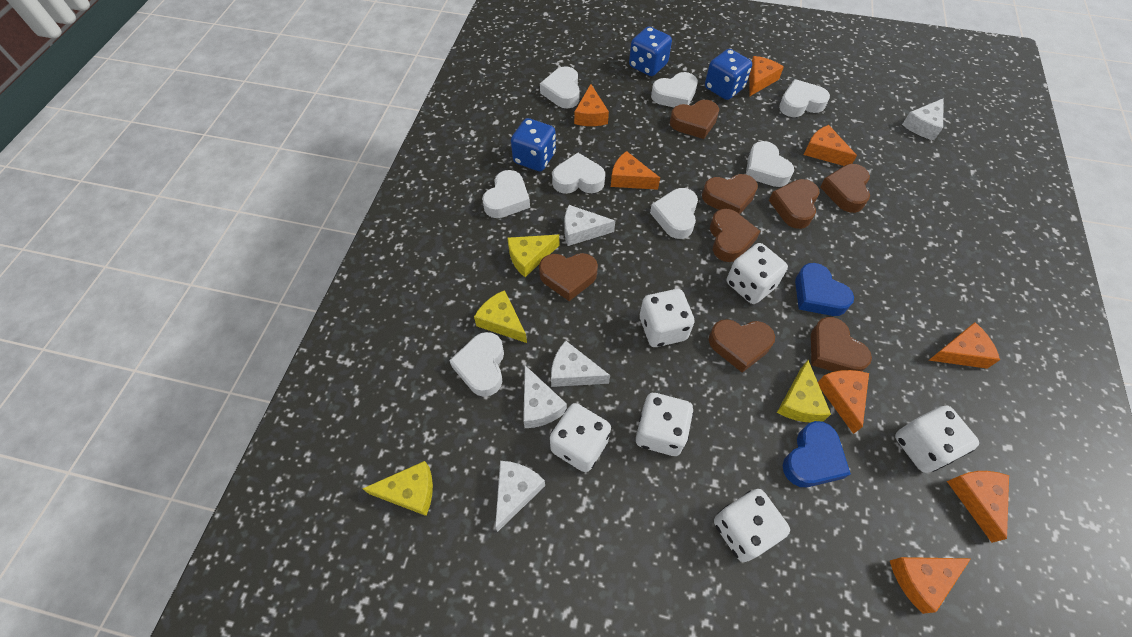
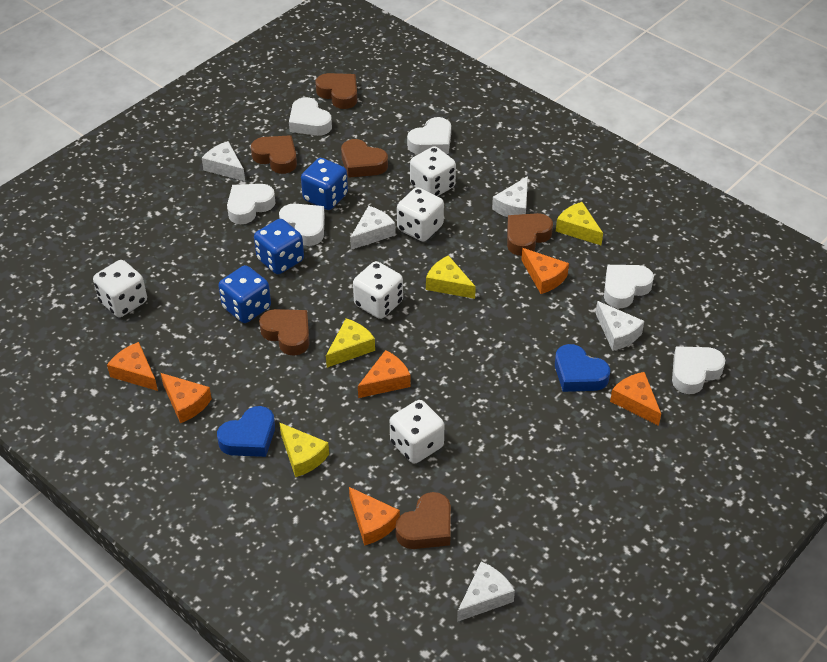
brown heart: 8 -> 6
orange cheese: 8 -> 6
white dice: 6 -> 5
white heart: 8 -> 6

